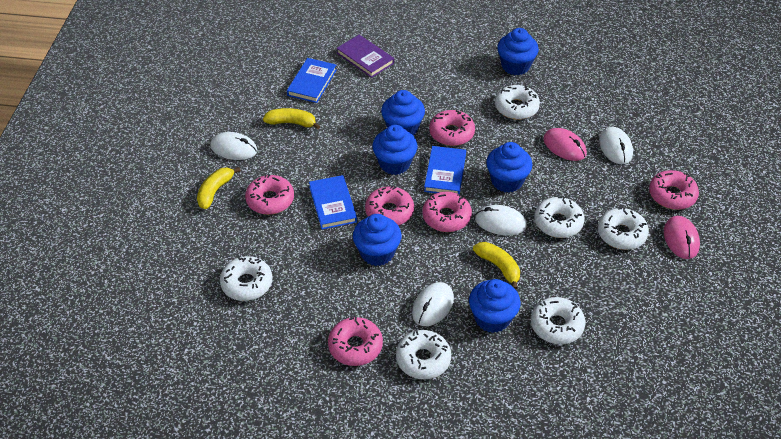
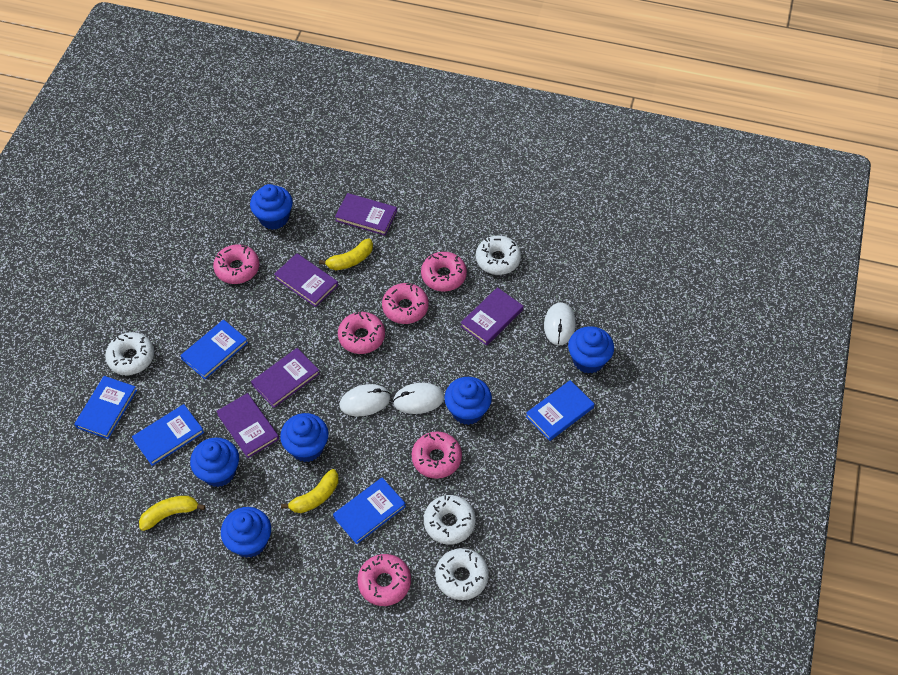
blue book: 3 -> 5
pink mouse: 2 -> 0
purple book: 1 -> 5
white donut: 6 -> 4
white mouse: 4 -> 3

